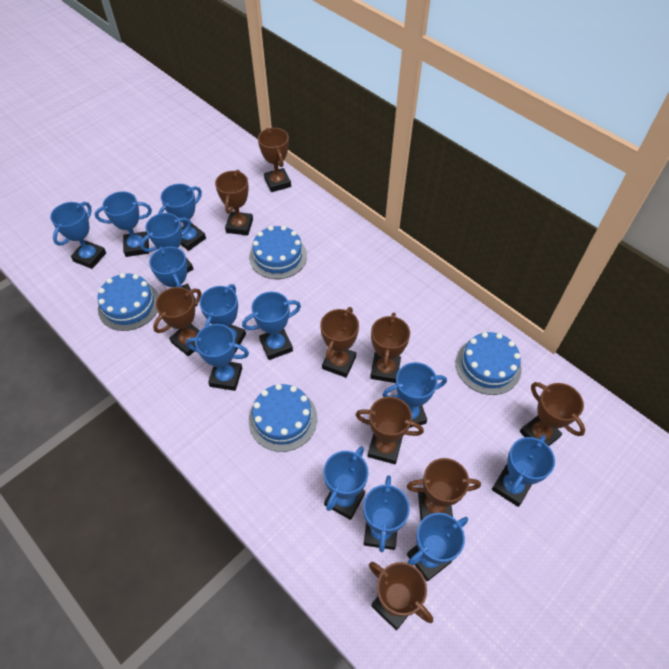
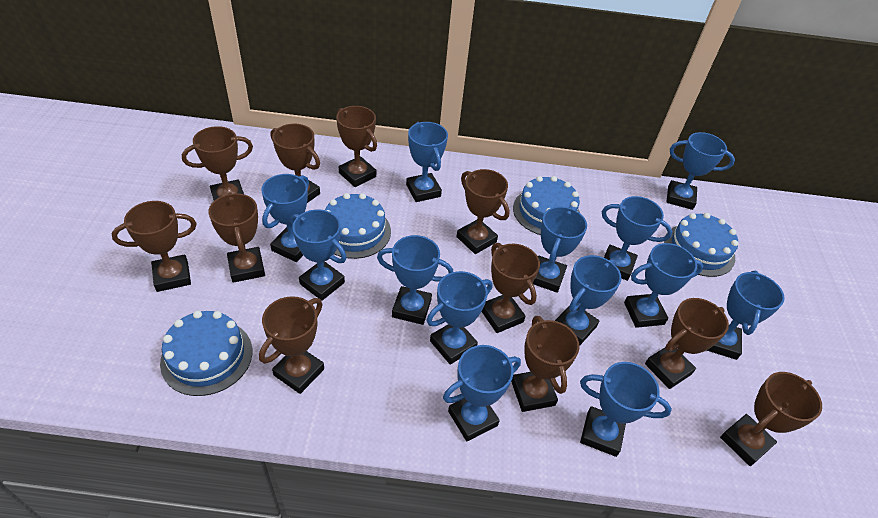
brown trophy: 9 -> 11

